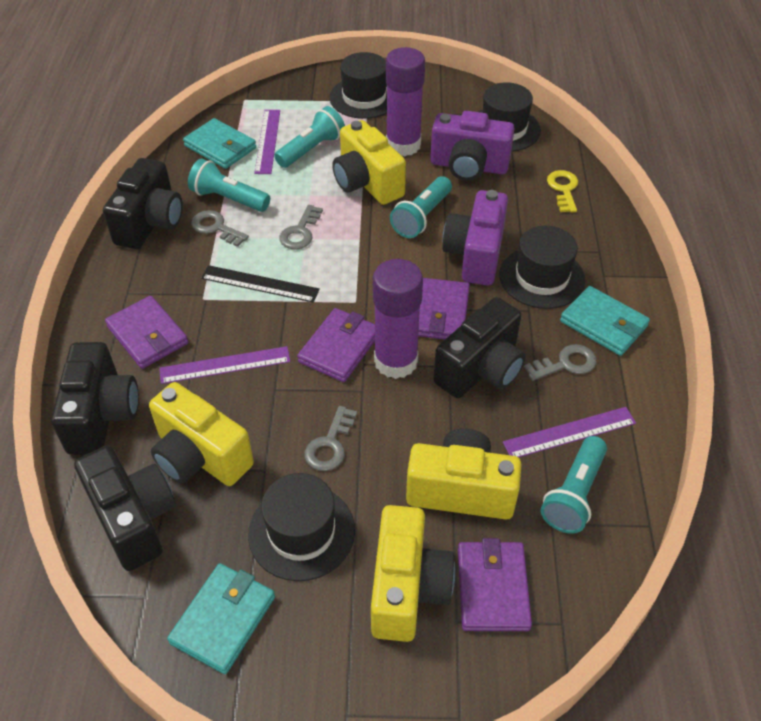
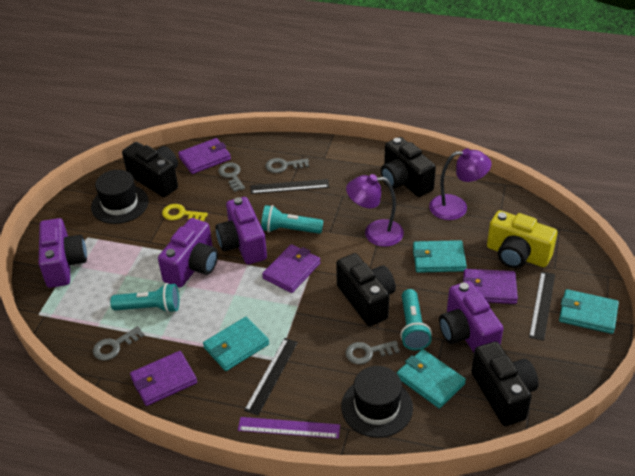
black hat: 4 -> 2
black ruler: 1 -> 3
purple camera: 2 -> 4
purple glue stick: 2 -> 0
purple lamp: 0 -> 2
purple ruler: 3 -> 1
turquoise flashlight: 4 -> 3
turquoise wallet: 3 -> 4
yellow camera: 4 -> 1

